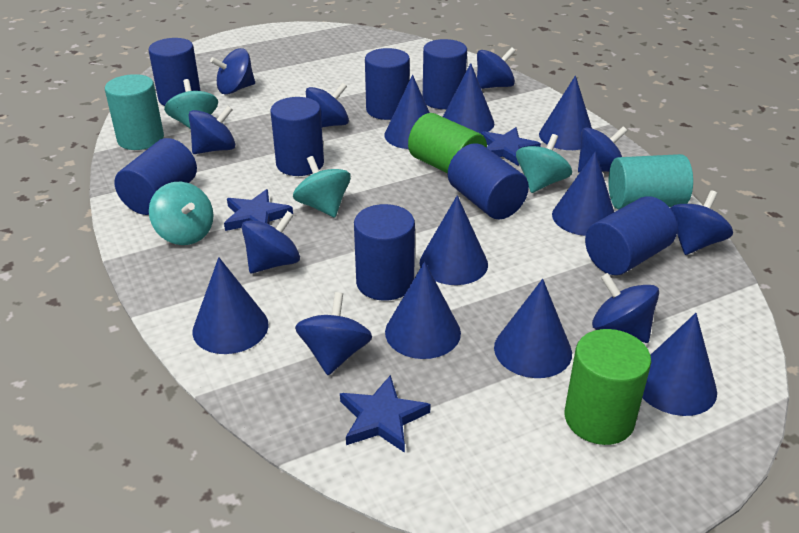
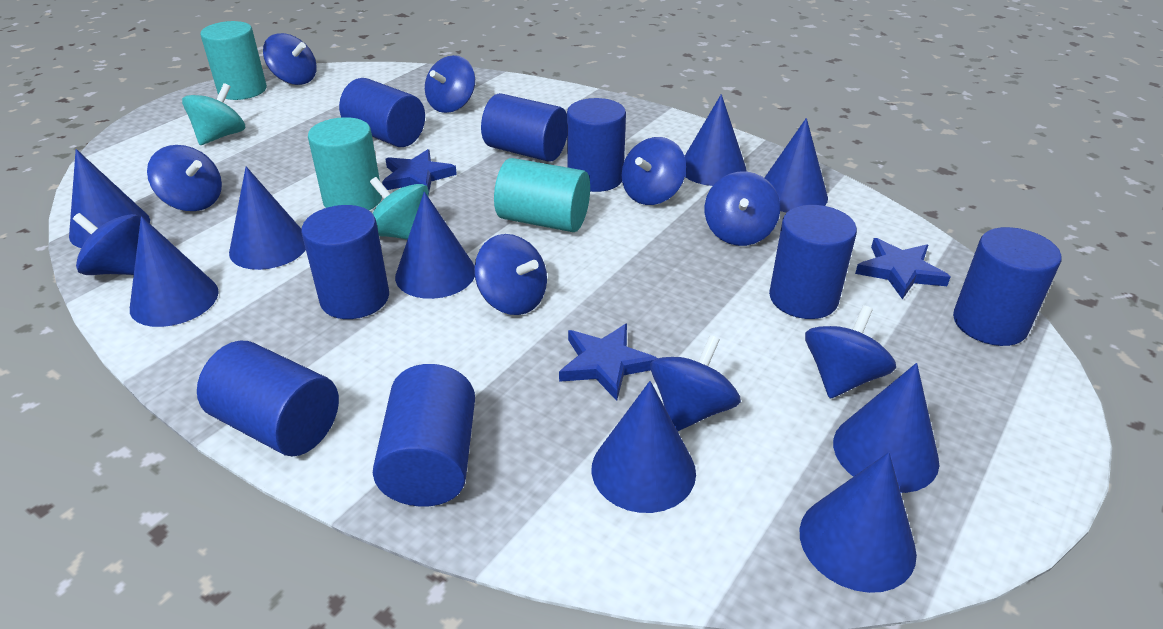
green cylinder: 2 -> 0
turquoise cylinder: 2 -> 3
turquoise spinning top: 4 -> 2

